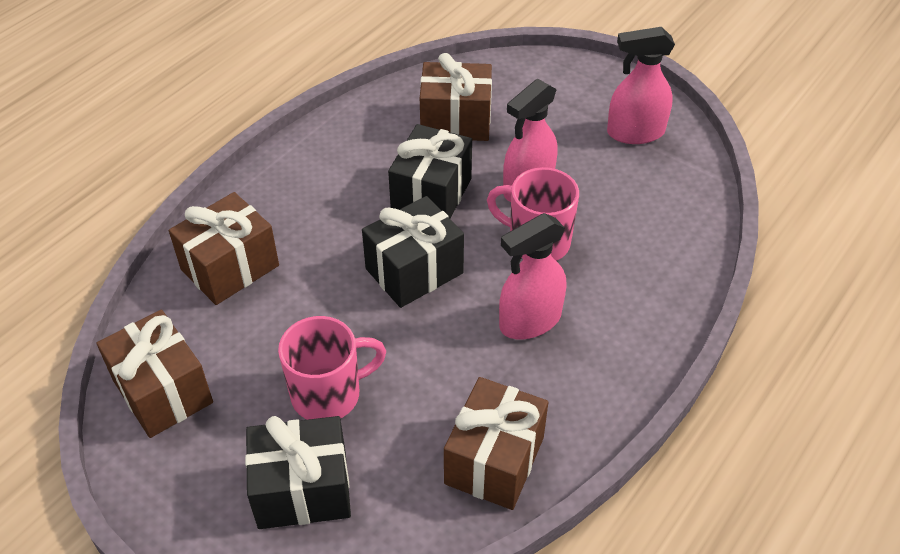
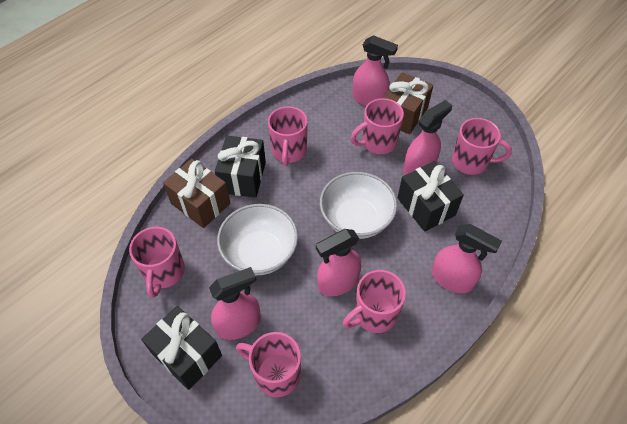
brown gift: 4 -> 2
pink mug: 2 -> 6
pink spray bottle: 3 -> 5
white bowl: 0 -> 2

